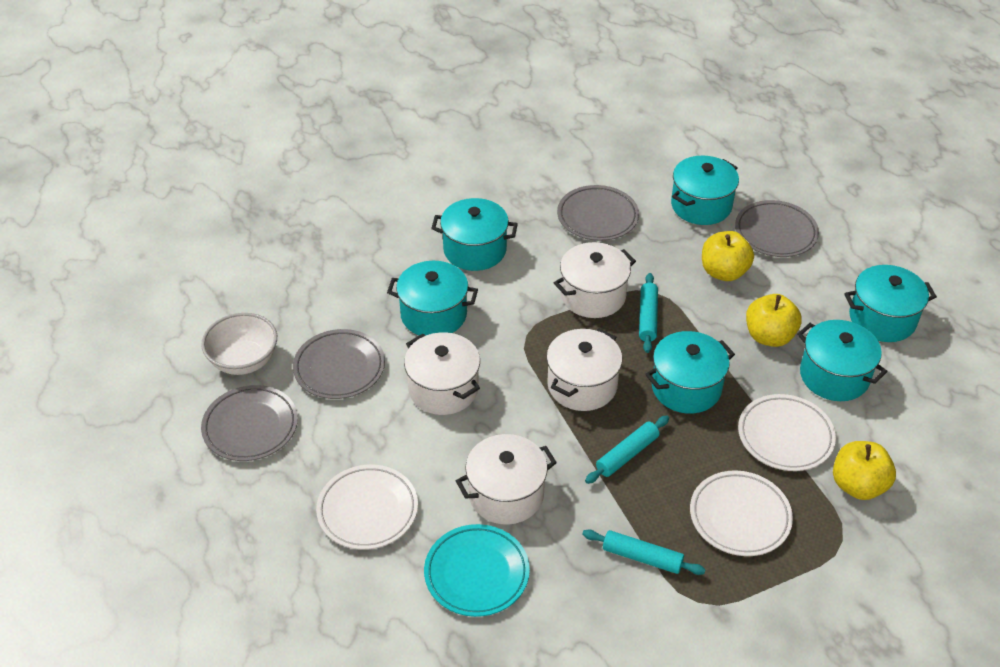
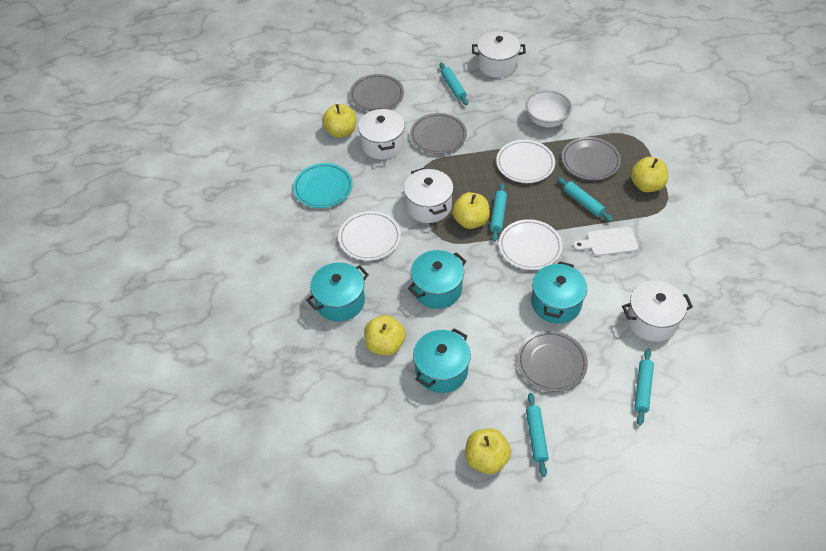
turquoise pot: 6 -> 4
turquoise rolling pin: 3 -> 5
white cutting board: 0 -> 1
yellow apple: 3 -> 5

